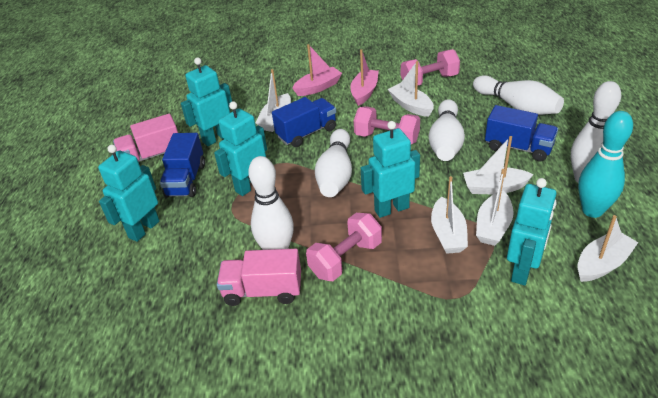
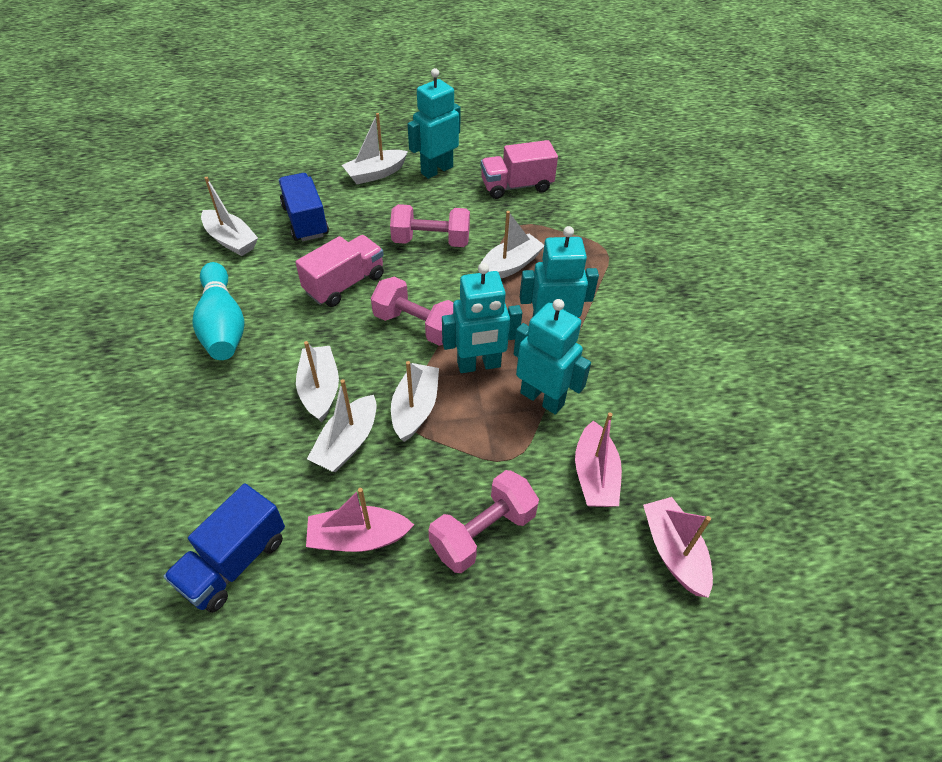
blue truck: 3 -> 2
pink boat: 2 -> 3
turquoise robot: 5 -> 4
white bowling pin: 5 -> 0

